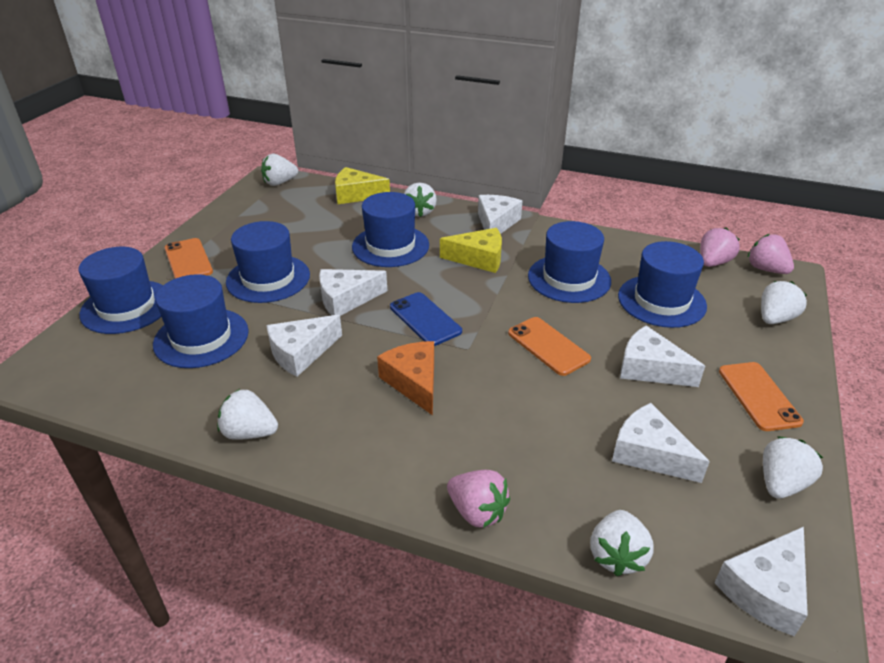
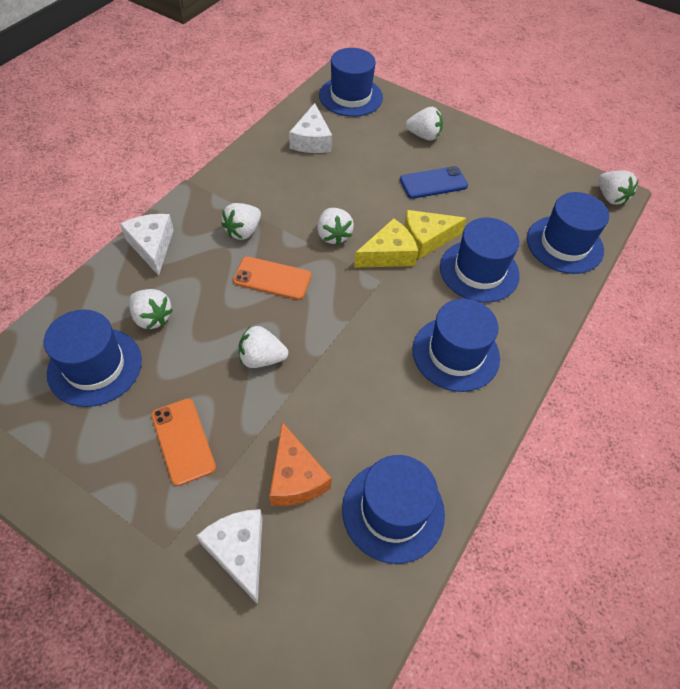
orange phone: 3 -> 2
pink strawberry: 3 -> 0
white cheese: 6 -> 3

